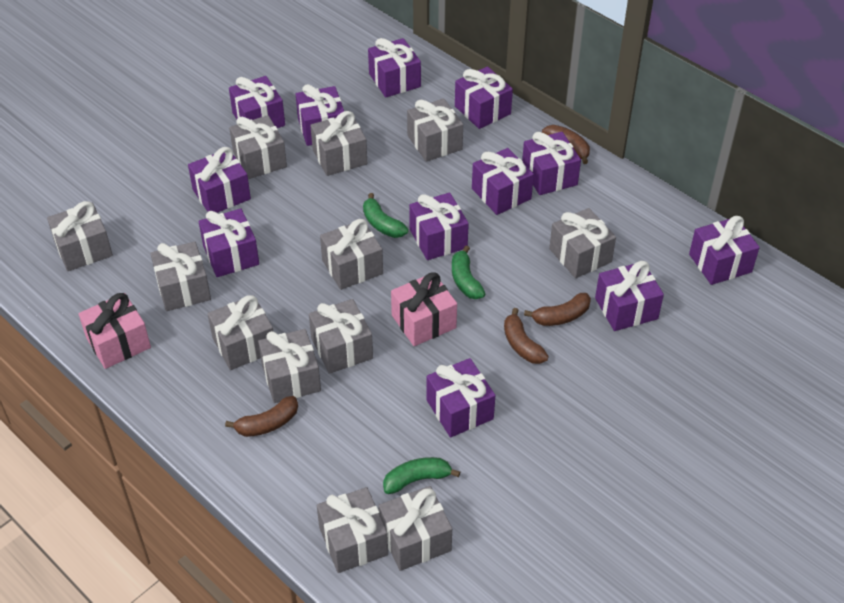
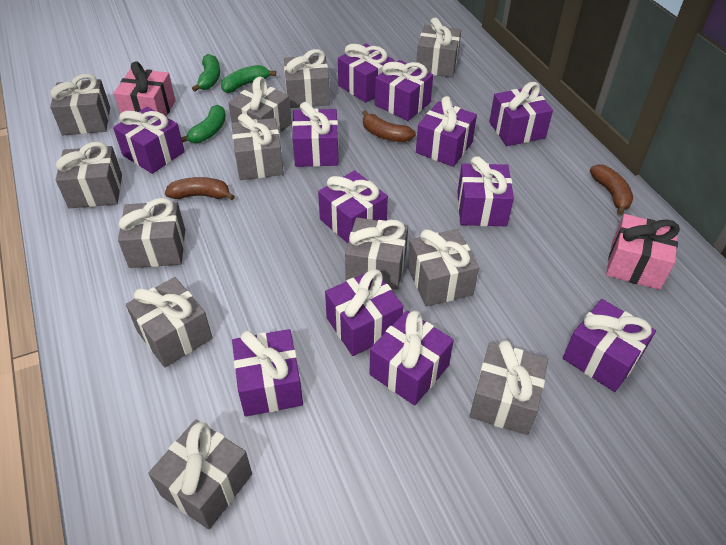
brown banana: 4 -> 3

